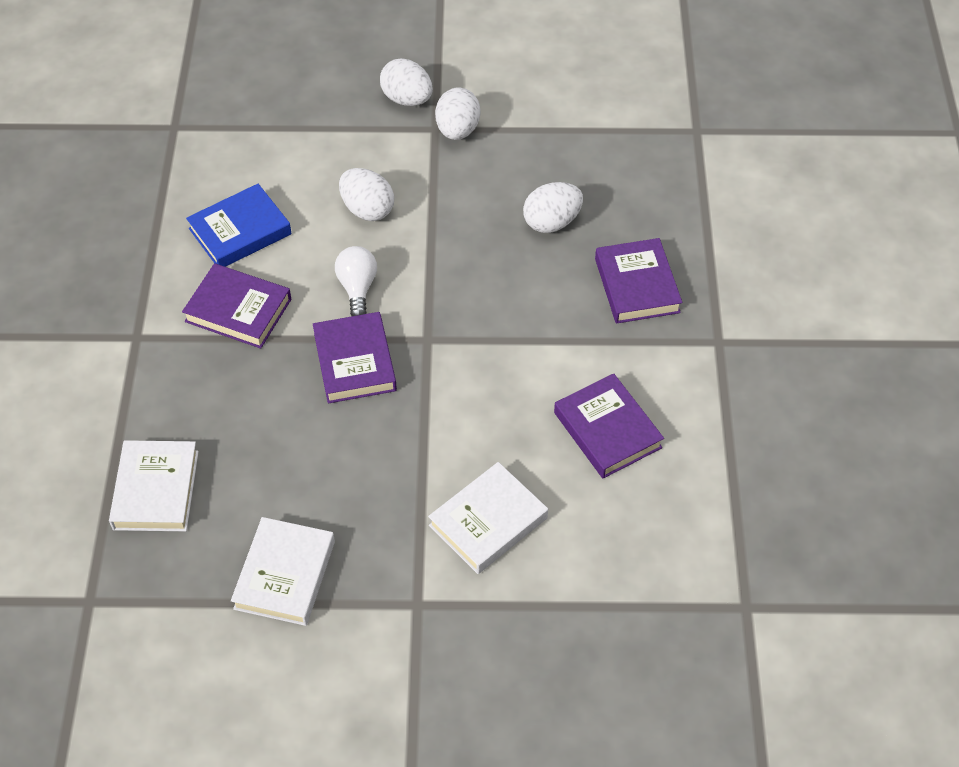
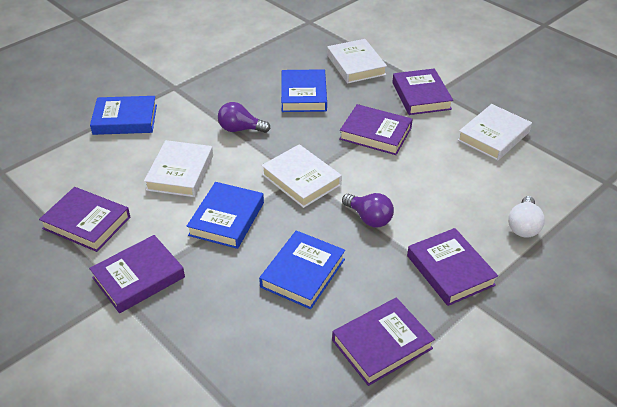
blue book: 1 -> 4
purple book: 4 -> 6
purple light bulb: 0 -> 2
white book: 3 -> 4
white egg: 4 -> 0

